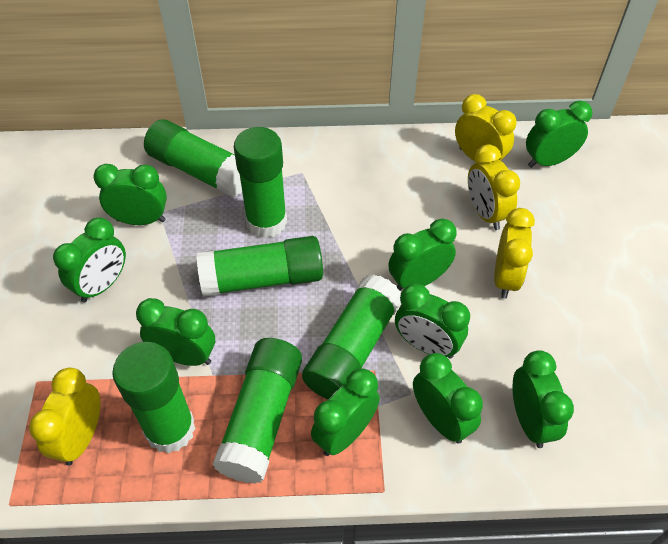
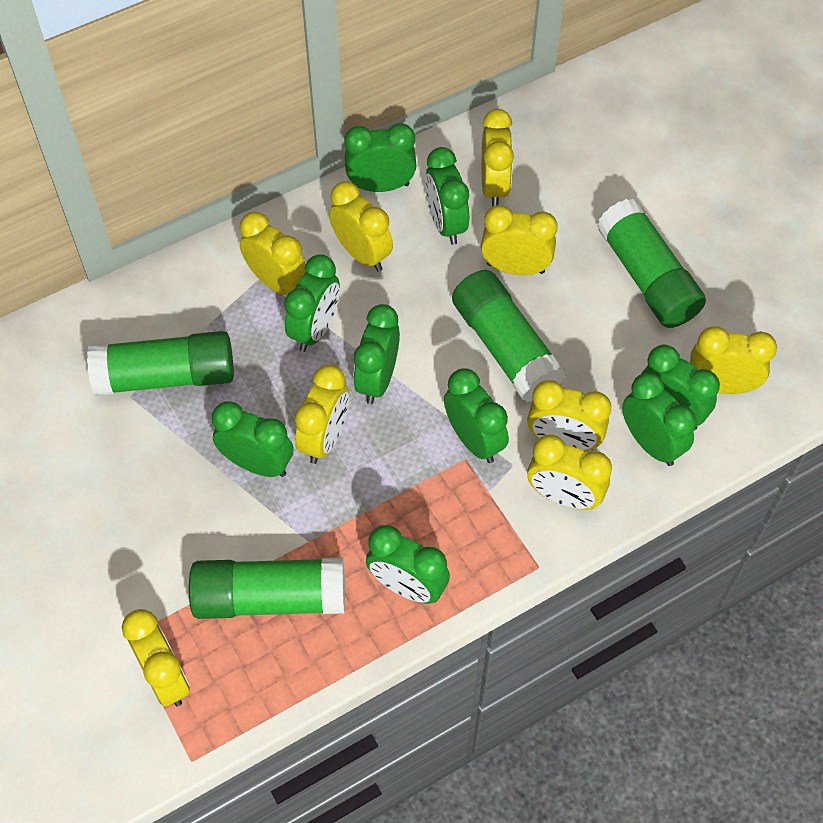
green glue stick: 6 -> 4
yellow clock: 4 -> 9

